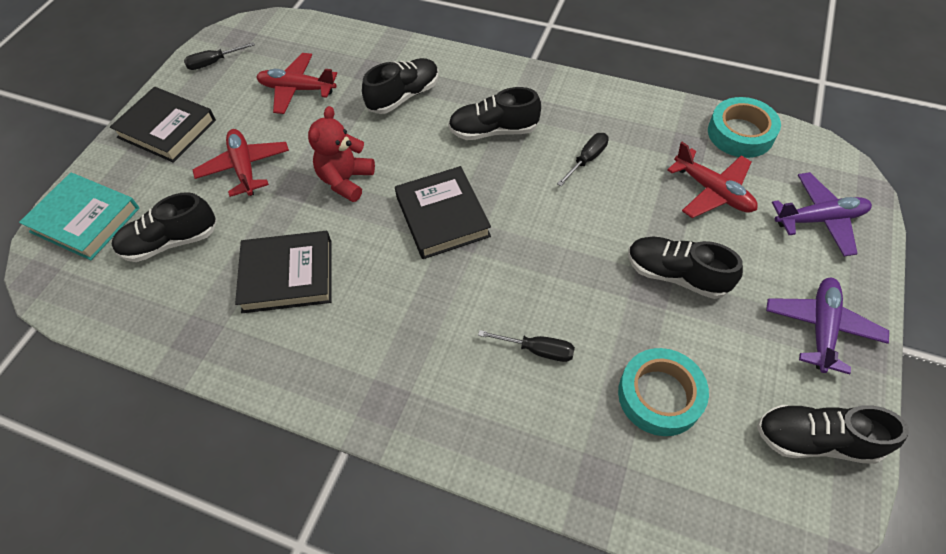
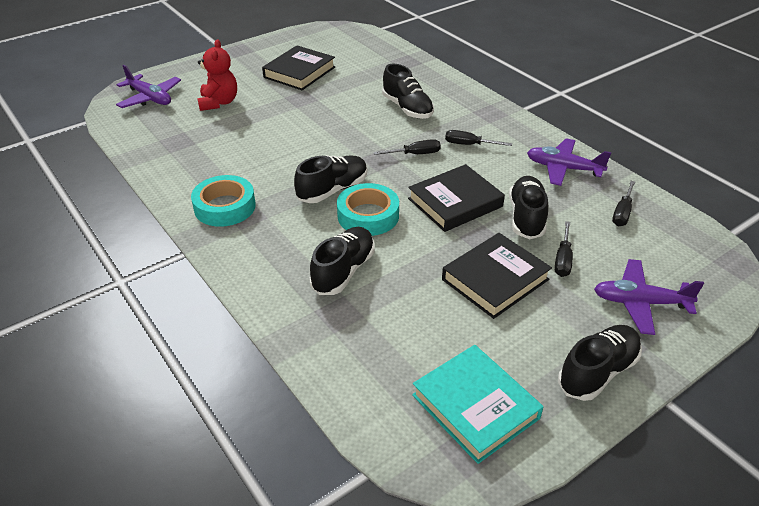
black screwdriver: 3 -> 4
purple plane: 2 -> 3
red plane: 3 -> 0

